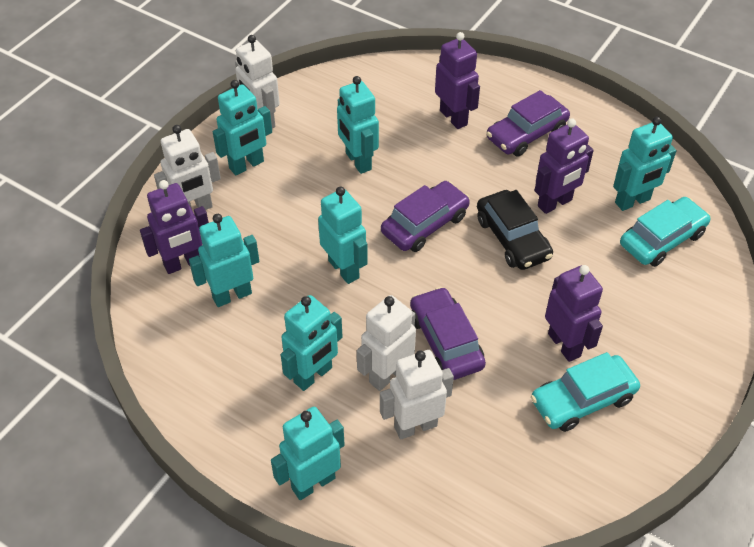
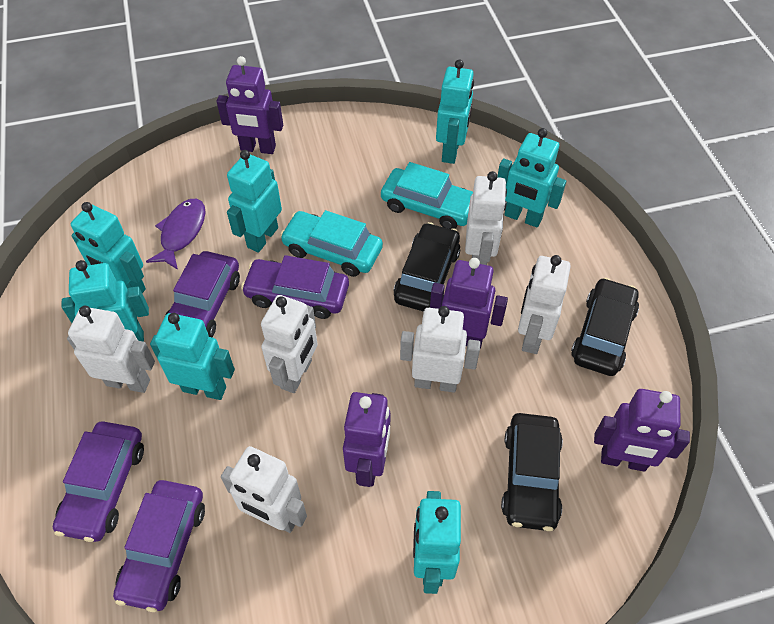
black car: 1 -> 3
purple car: 3 -> 4
purple fish: 0 -> 1
white robot: 4 -> 6

